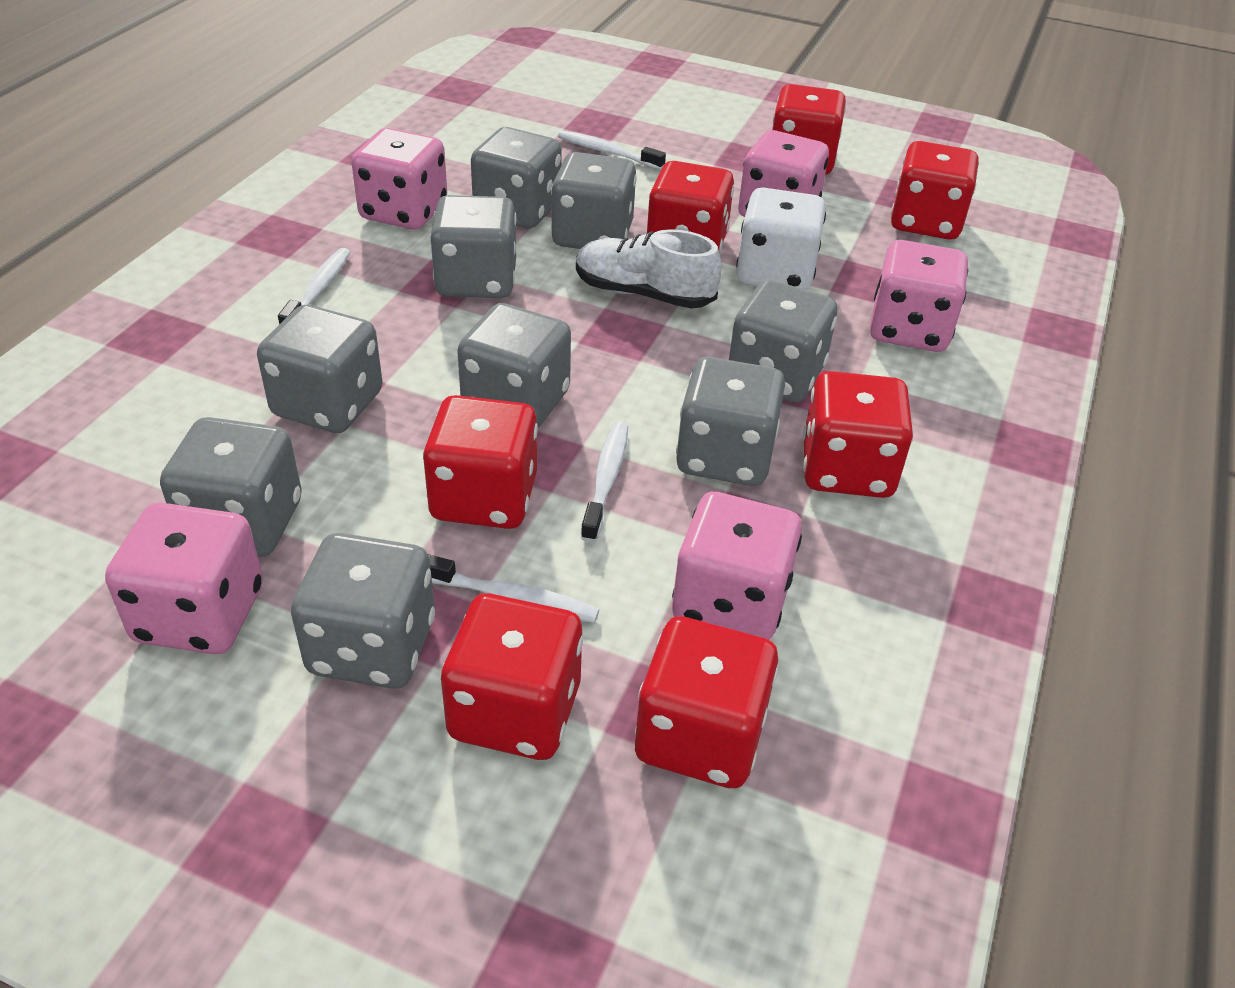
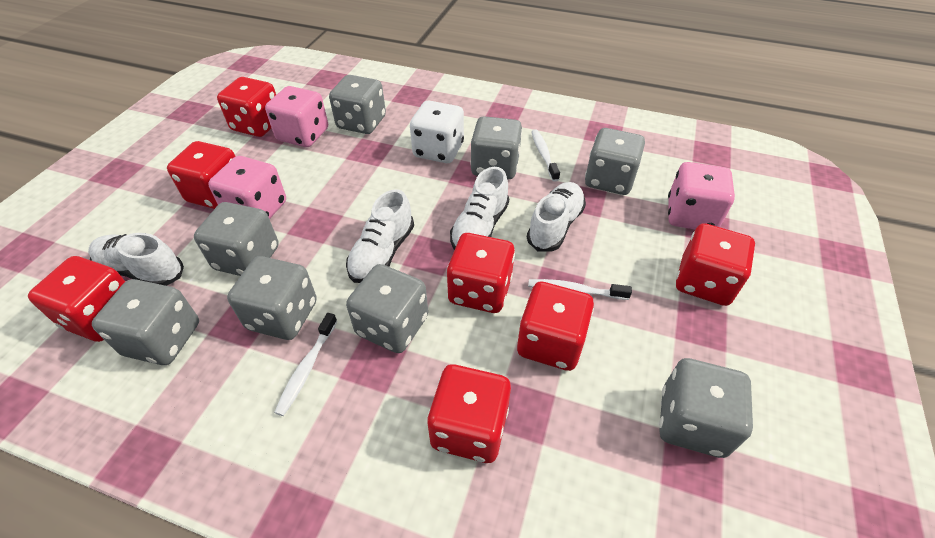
grey dice: 9 -> 8
pink dice: 5 -> 3
white shoe: 1 -> 4
white toothbrush: 4 -> 3

